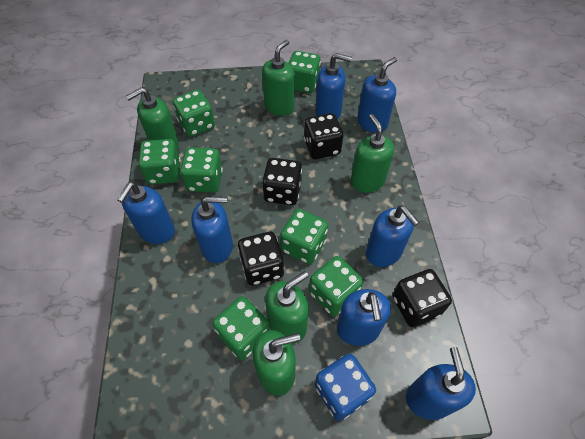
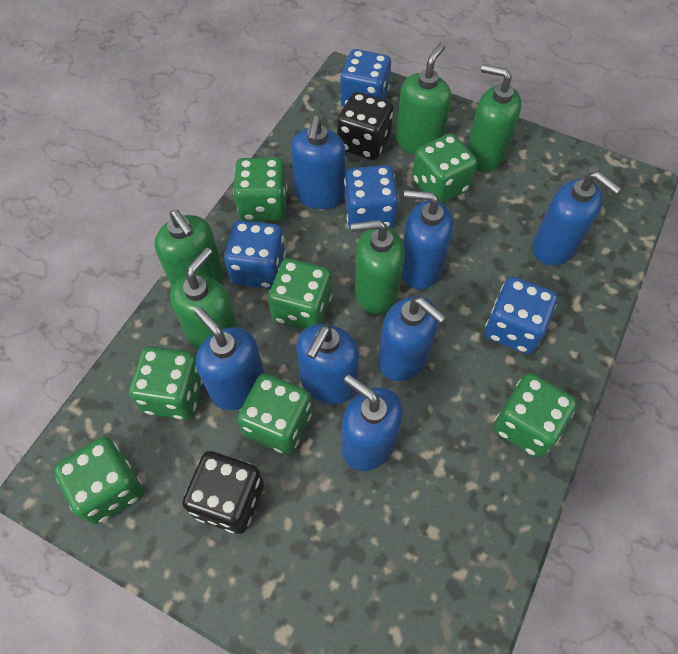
black dice: 4 -> 2
blue dice: 1 -> 4

